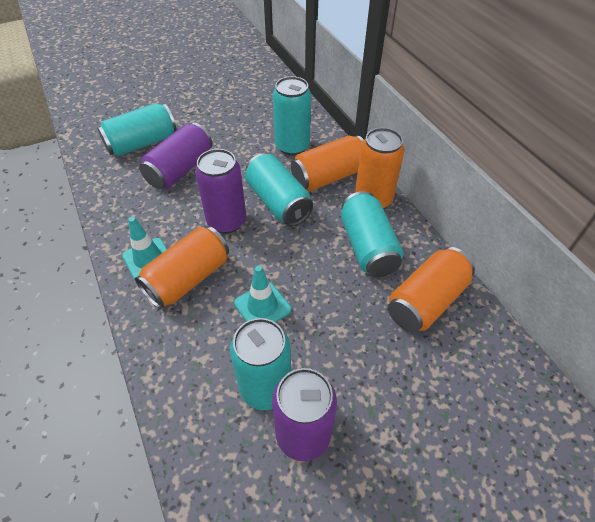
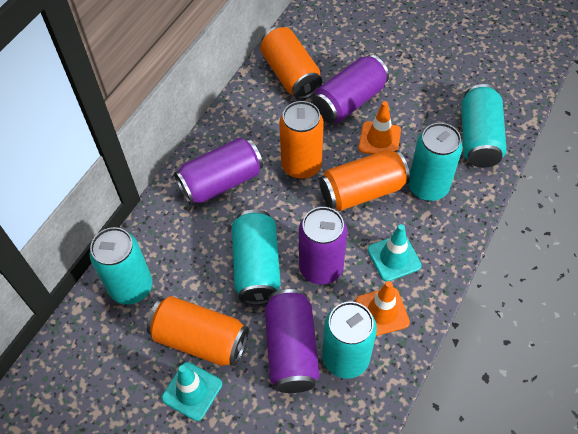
orange traffic cone: 0 -> 2
purple can: 3 -> 4

